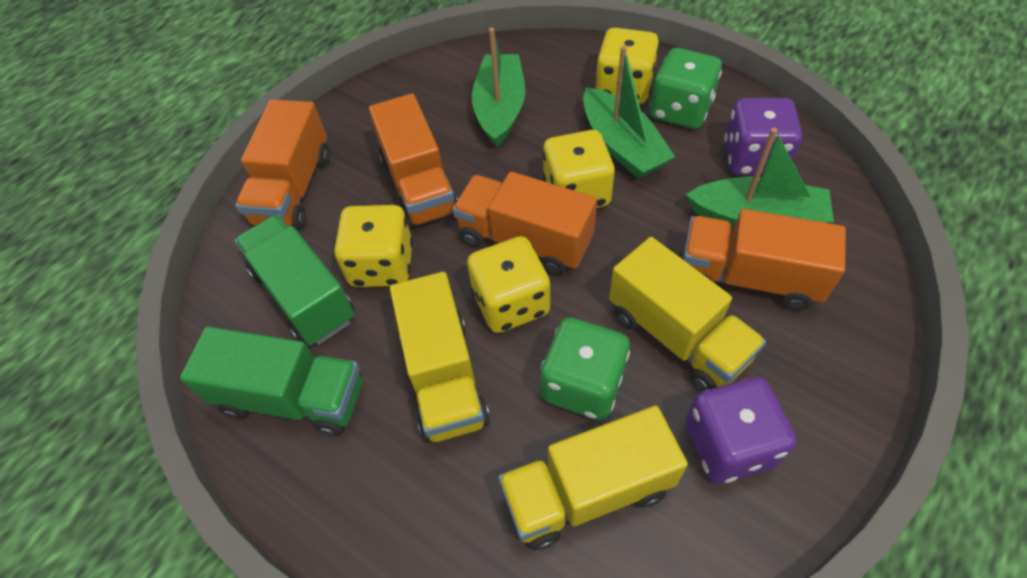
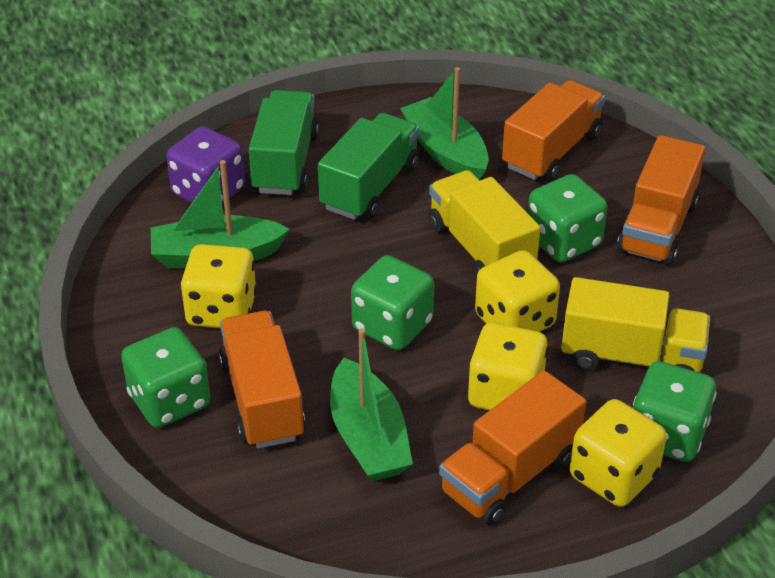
green dice: 2 -> 4
purple dice: 2 -> 1
yellow truck: 3 -> 2

